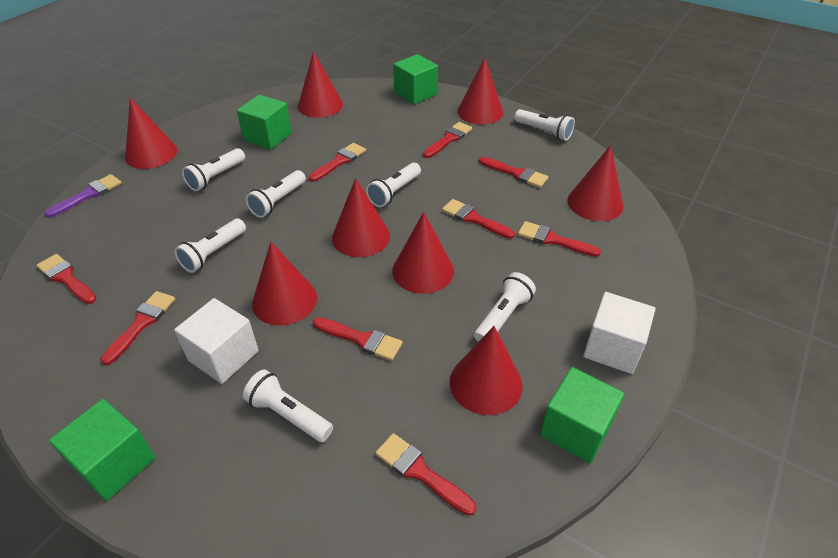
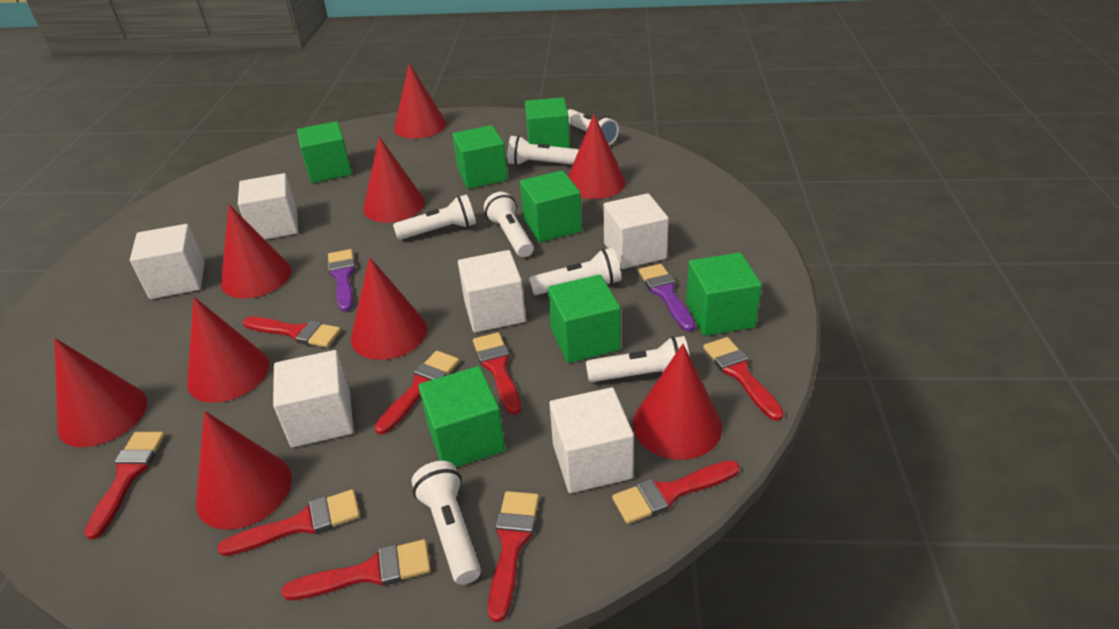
green cube: 4 -> 7
purple brush: 1 -> 2
red cone: 8 -> 9
white cube: 2 -> 6

